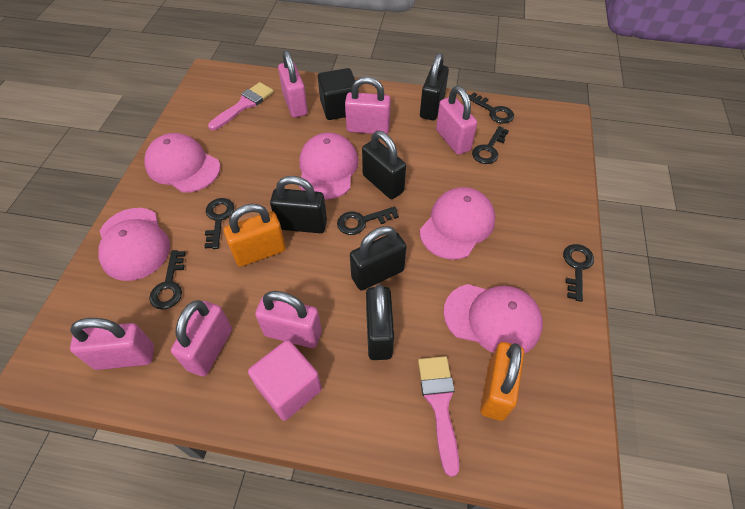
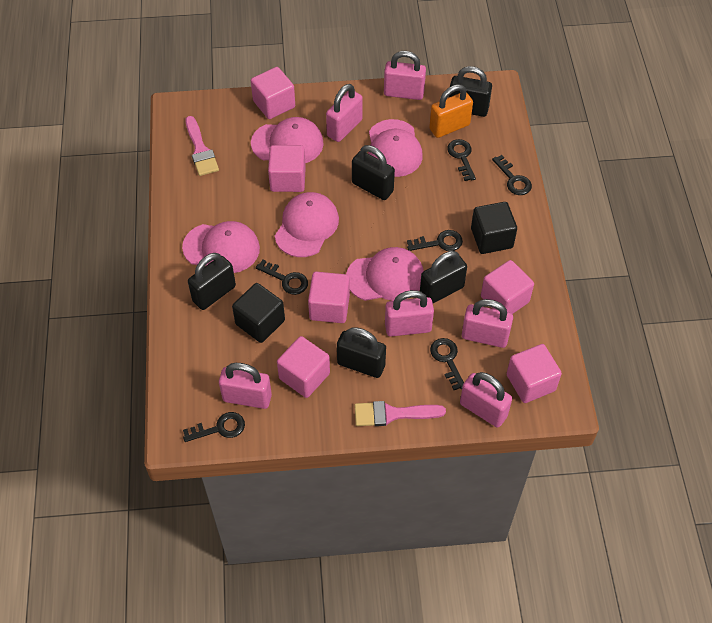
black cube: 1 -> 2
orange padlock: 2 -> 1
pink cube: 1 -> 6

